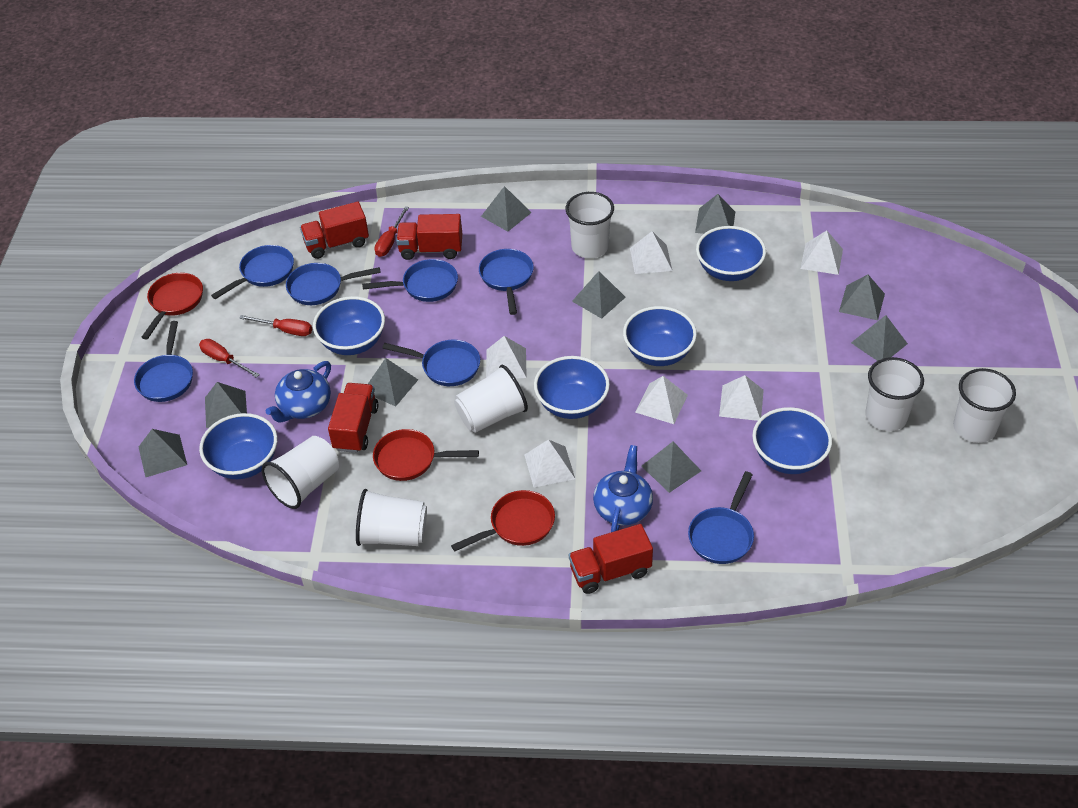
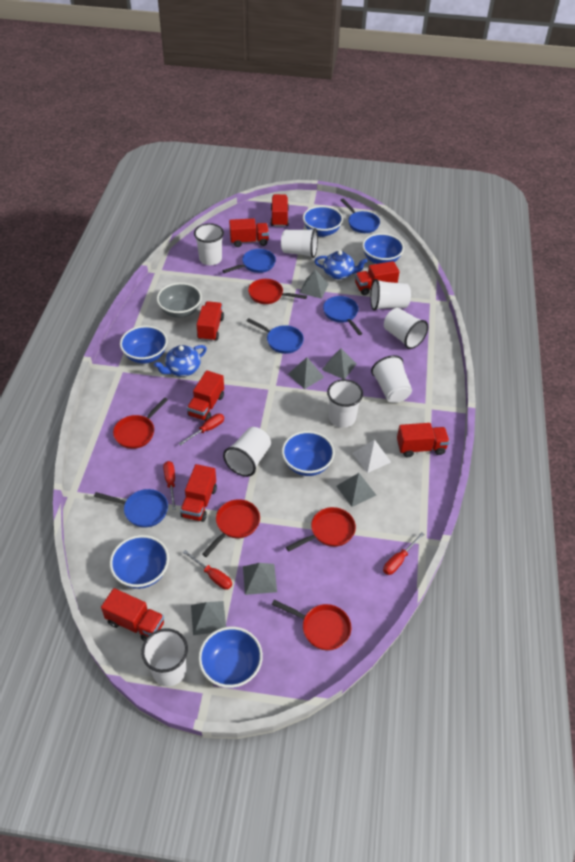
blue pan: 7 -> 5
grey bowl: 0 -> 1
grey pyramid: 9 -> 6
red pan: 3 -> 5
red screwdriver: 3 -> 4
red truck: 4 -> 8
white cup: 6 -> 8
white pyramid: 6 -> 1

